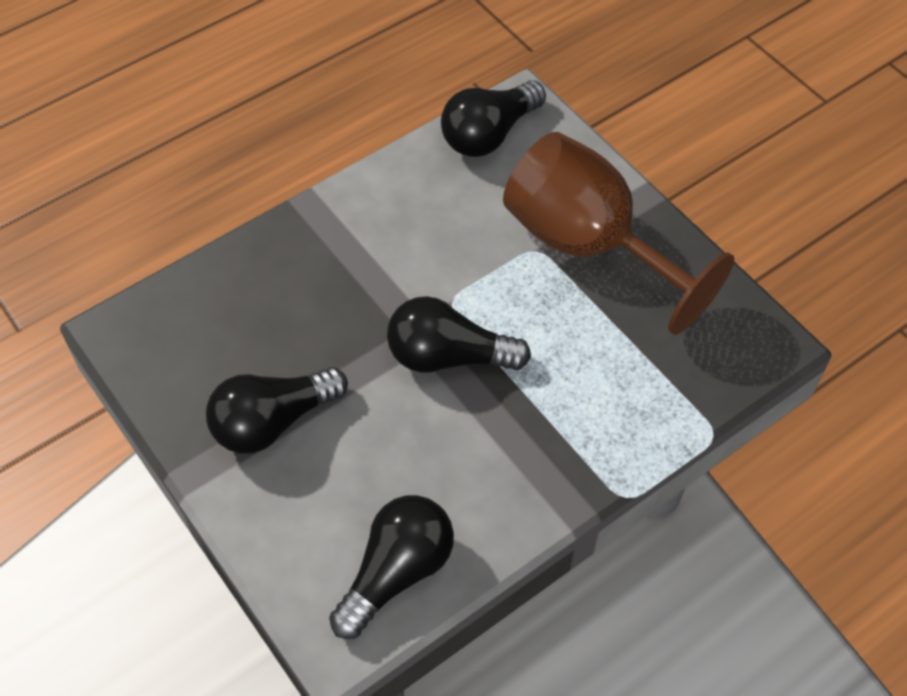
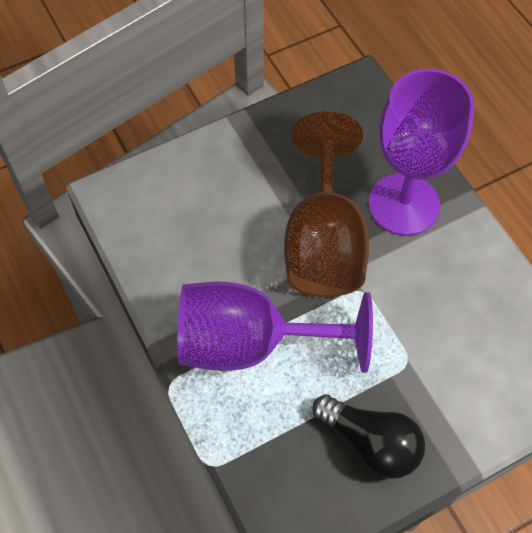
black light bulb: 4 -> 1
purple goblet: 0 -> 2

